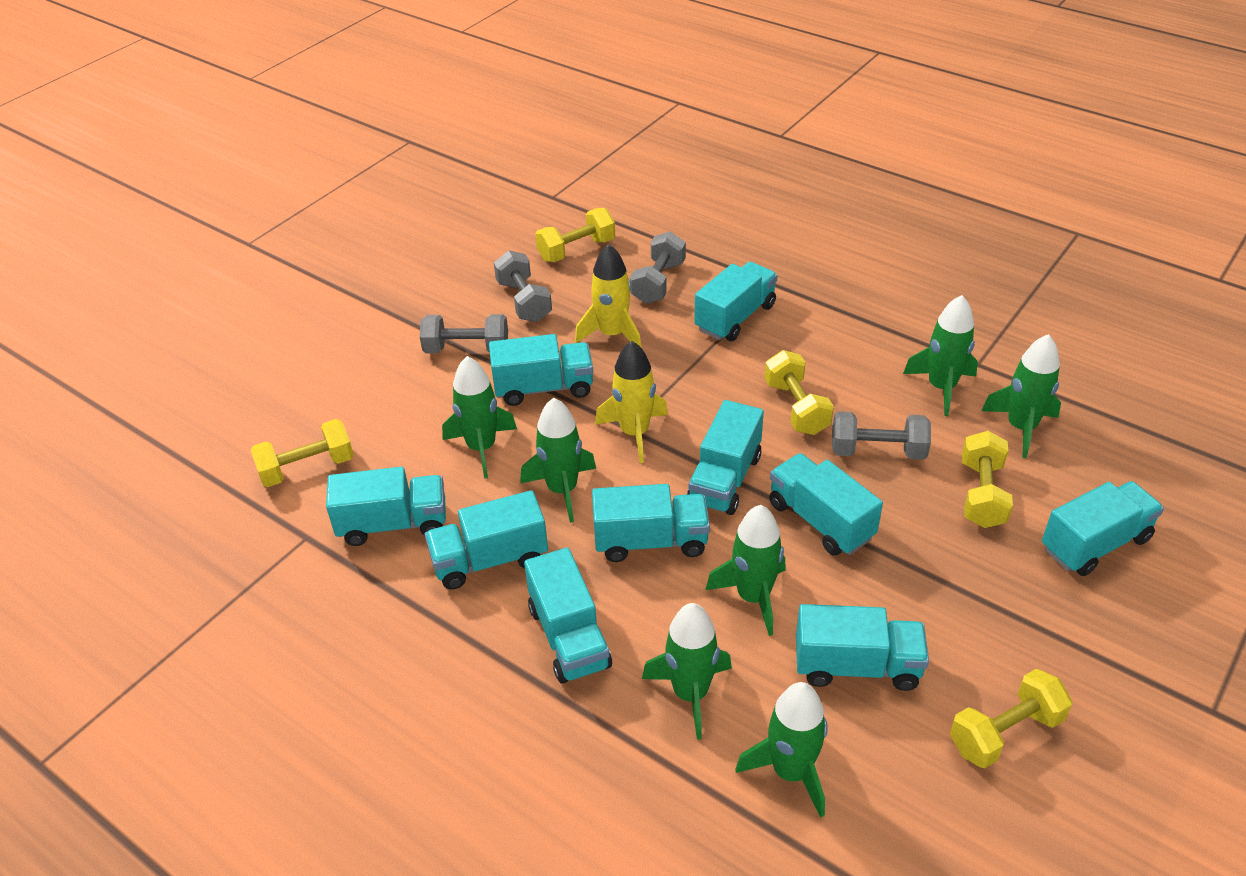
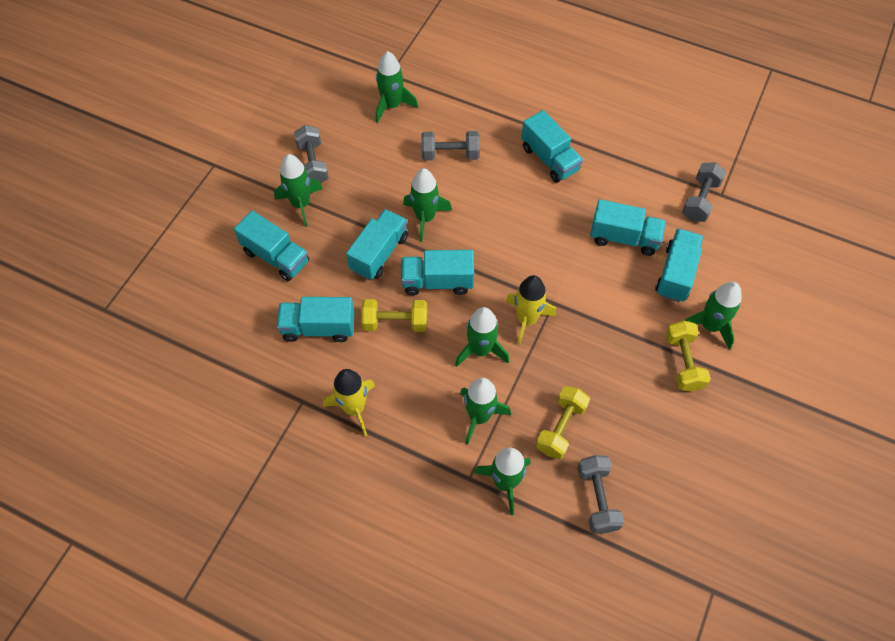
turquoise truck: 10 -> 7
yellow dumbbell: 5 -> 3

